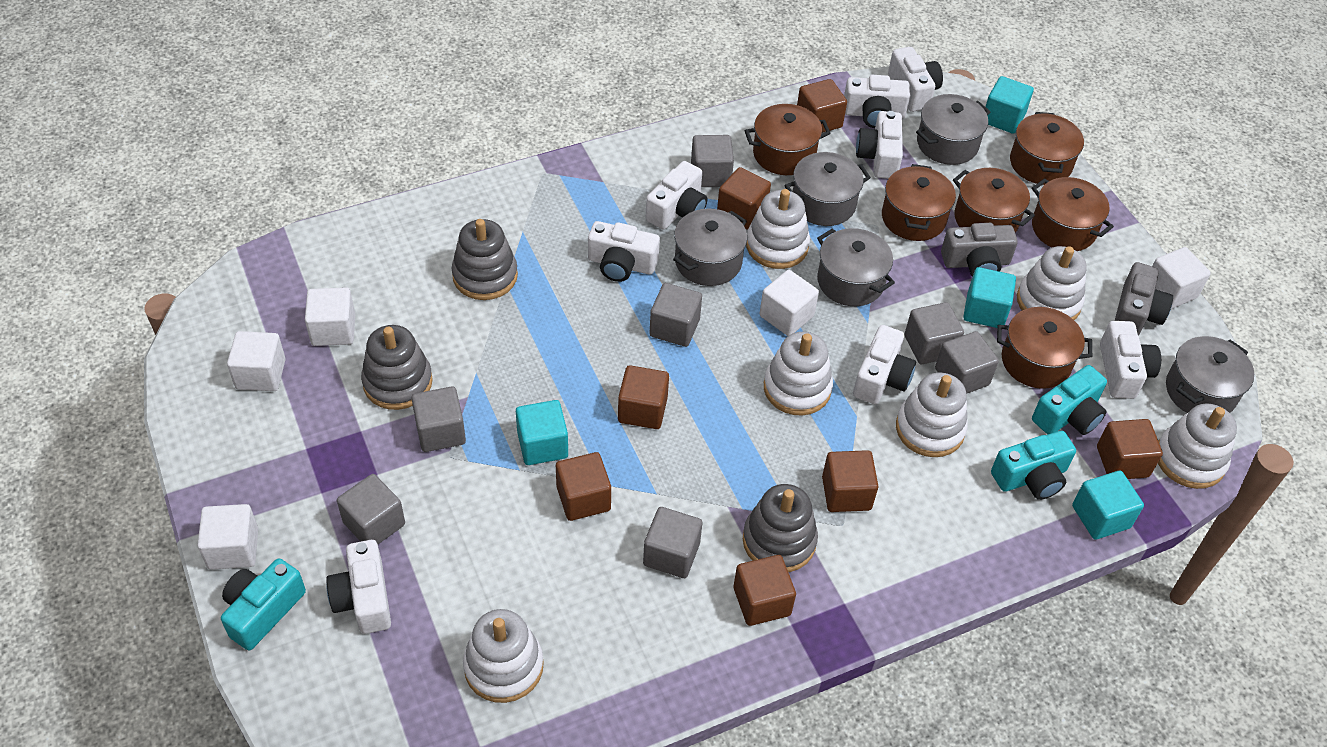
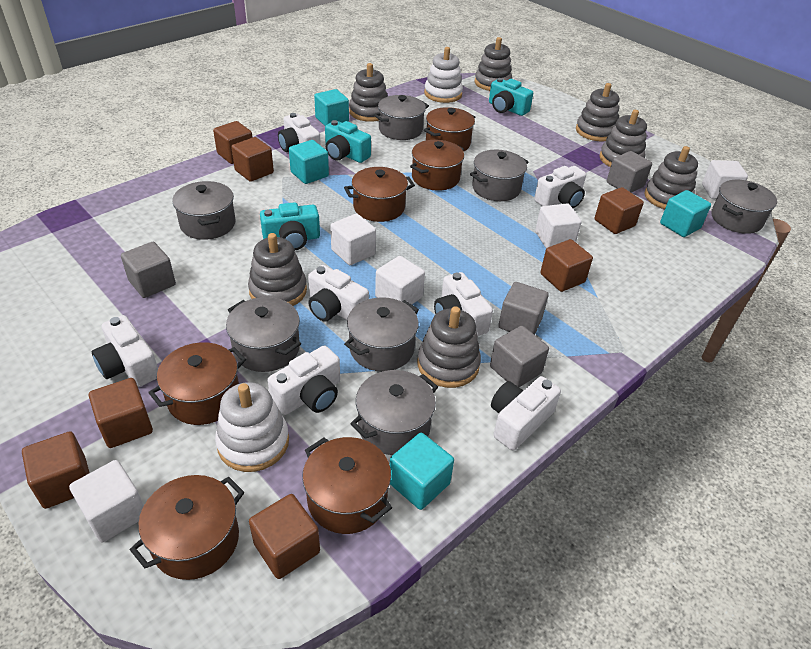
grey camera: 2 -> 0
grey cube: 7 -> 4
grey pot: 5 -> 7
grey stacking toy: 3 -> 7
white camera: 8 -> 7
white stacking toy: 6 -> 2

